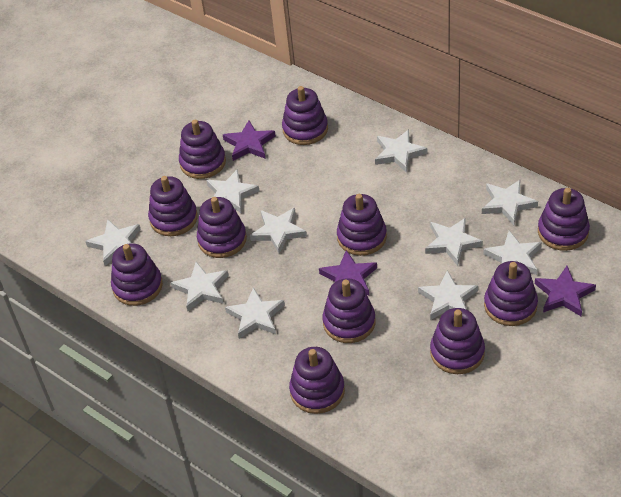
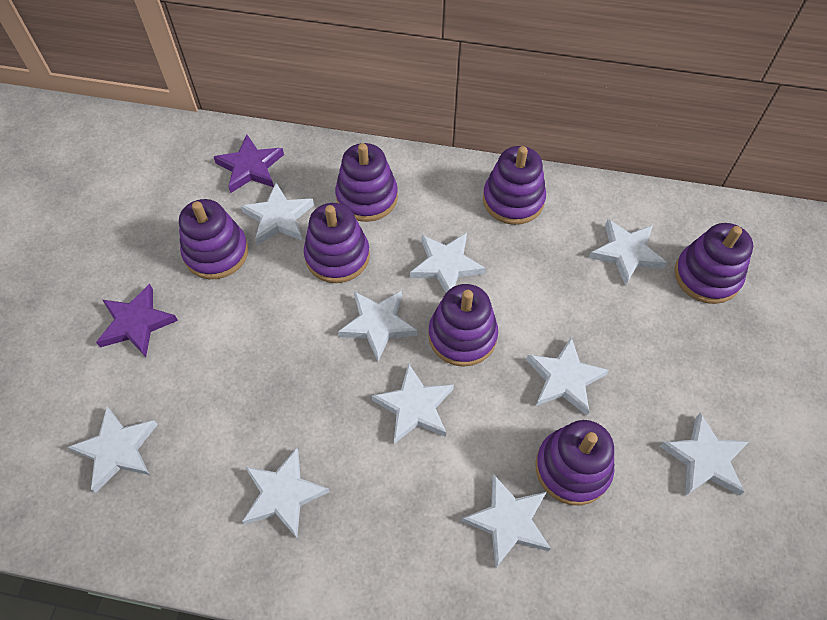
purple stacking toy: 11 -> 7
purple star: 3 -> 2

